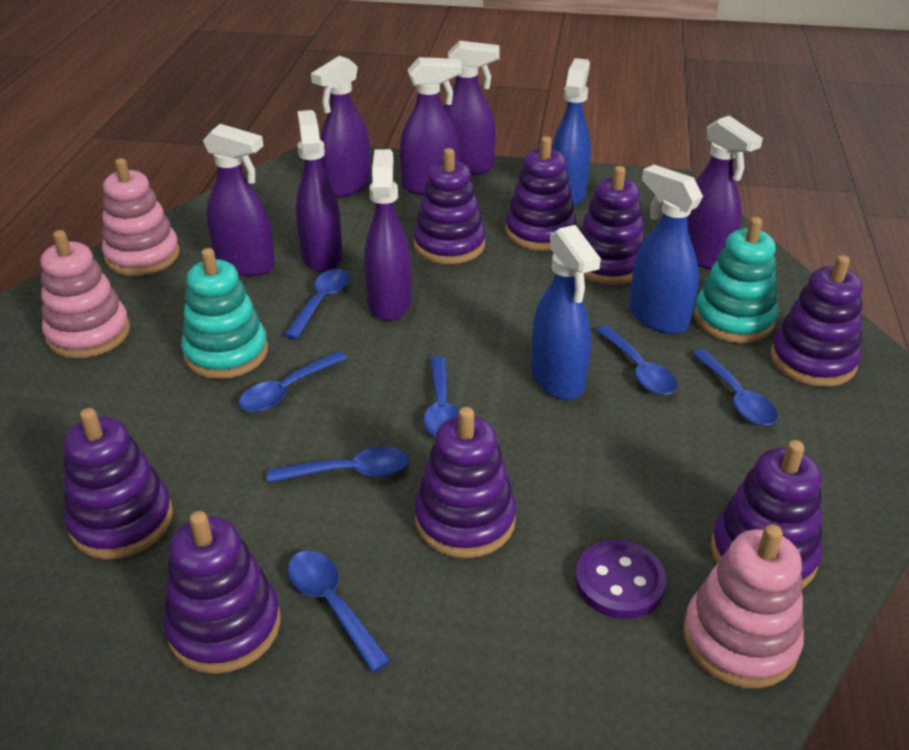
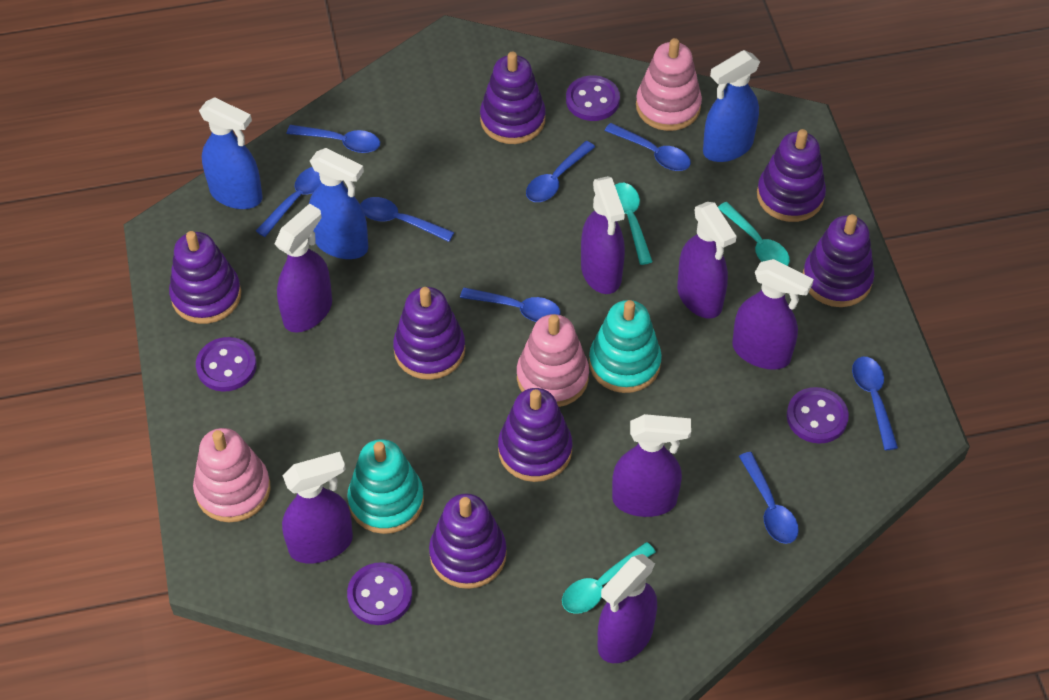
blue spoon: 7 -> 8
purple button: 1 -> 4
purple stacking toy: 8 -> 7
turquoise spoon: 0 -> 3

